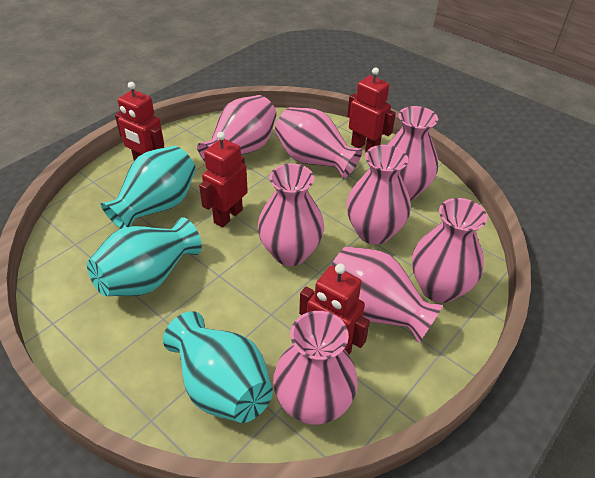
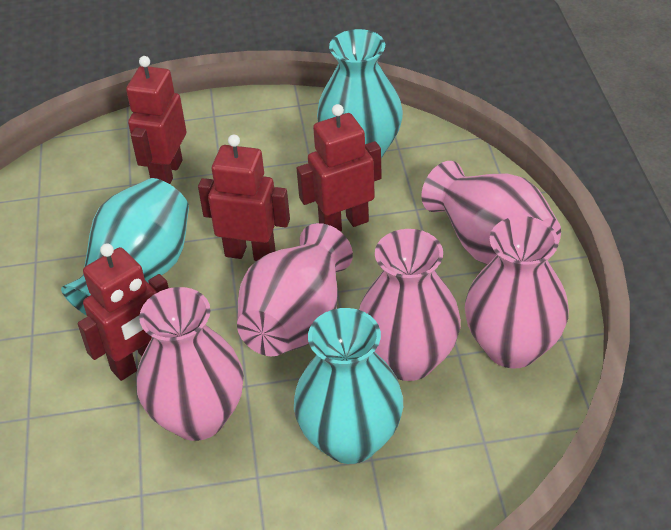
pink vase: 8 -> 5

